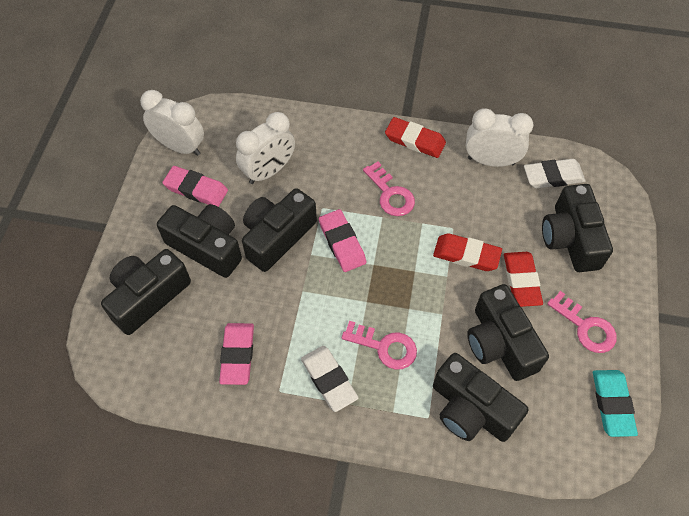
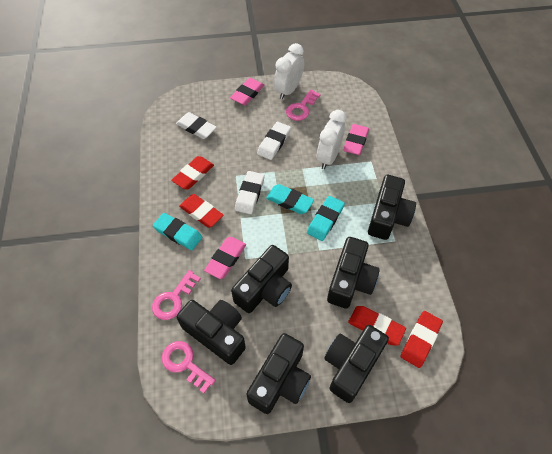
red eraser: 3 -> 4
turquoise eraser: 1 -> 3
white clock: 3 -> 2
white eraser: 2 -> 3

